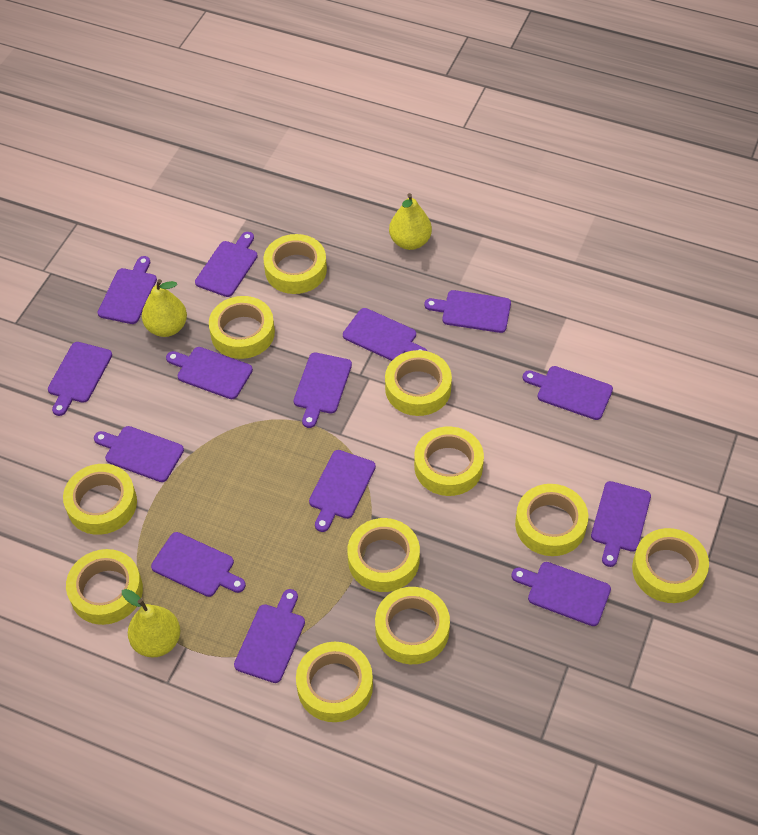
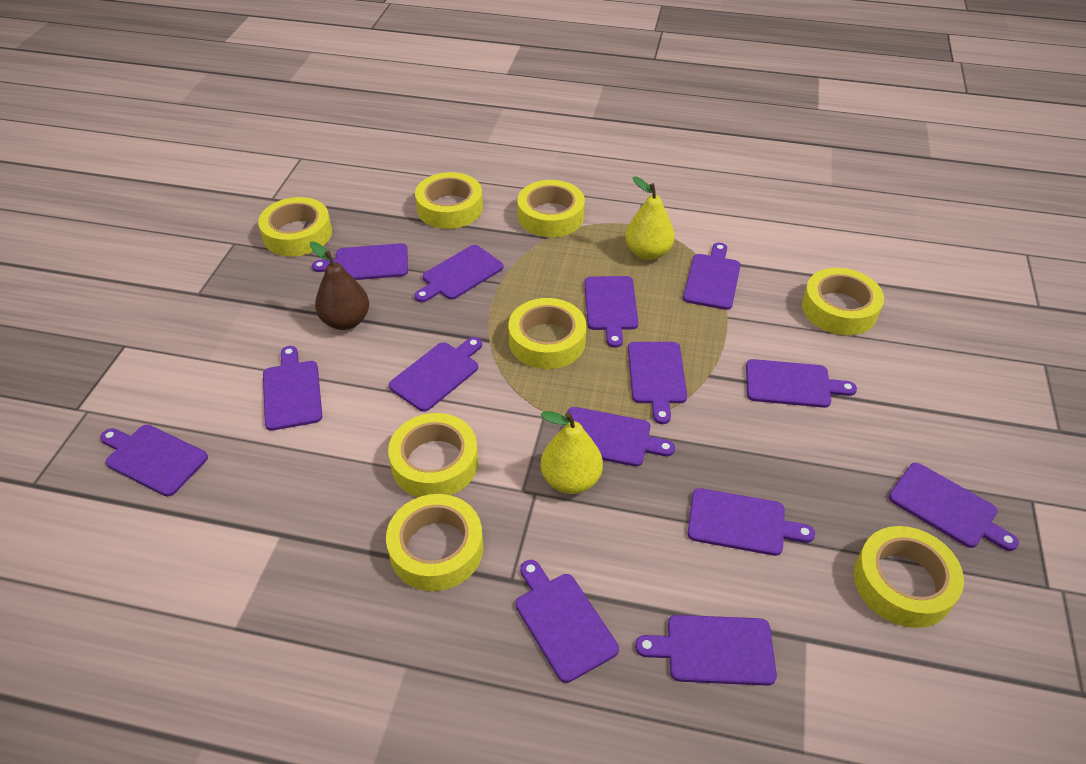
brown pear: 0 -> 1
yellow pear: 3 -> 2
yellow tape: 11 -> 8

